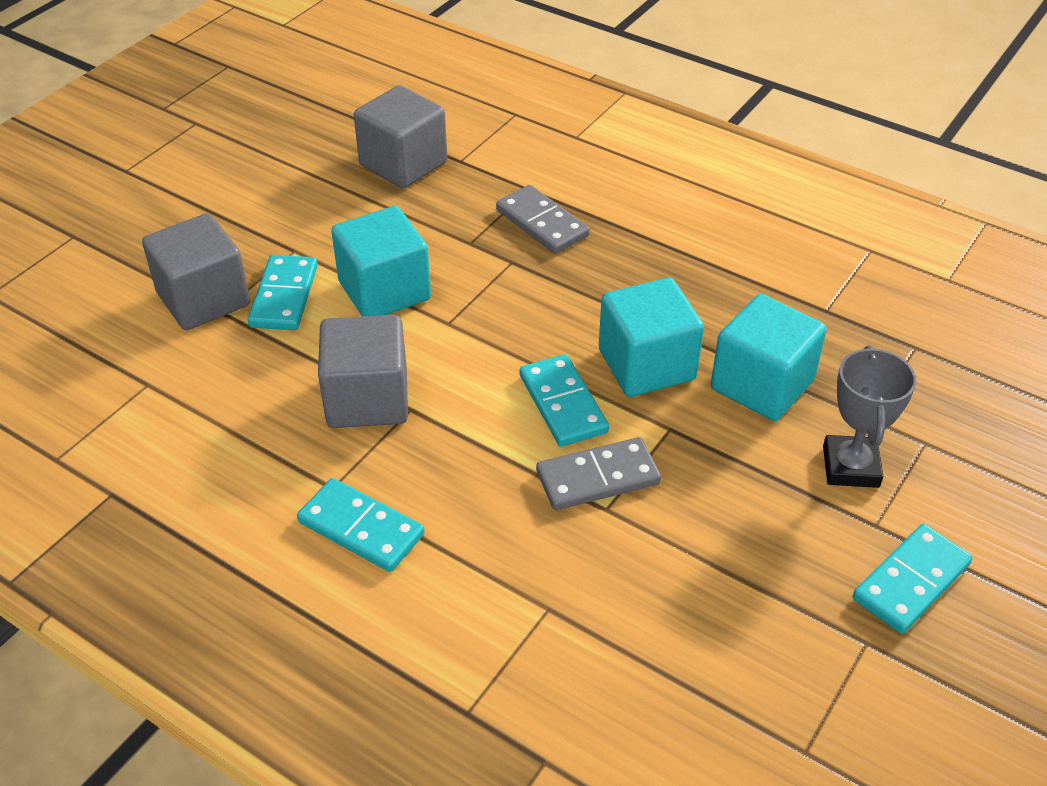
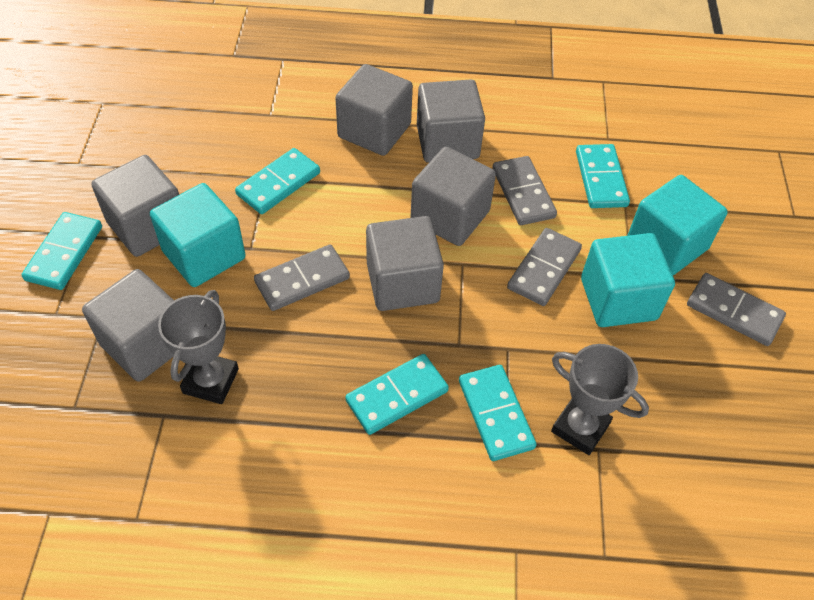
grey cube: 3 -> 6
grey domino: 2 -> 4
grey trophy: 1 -> 2
turquoise domino: 4 -> 5

